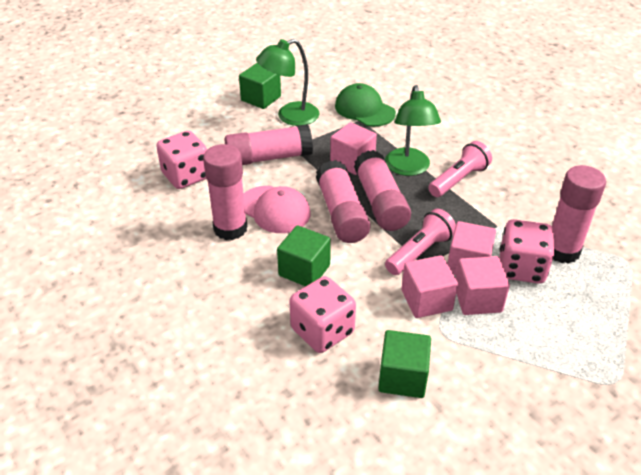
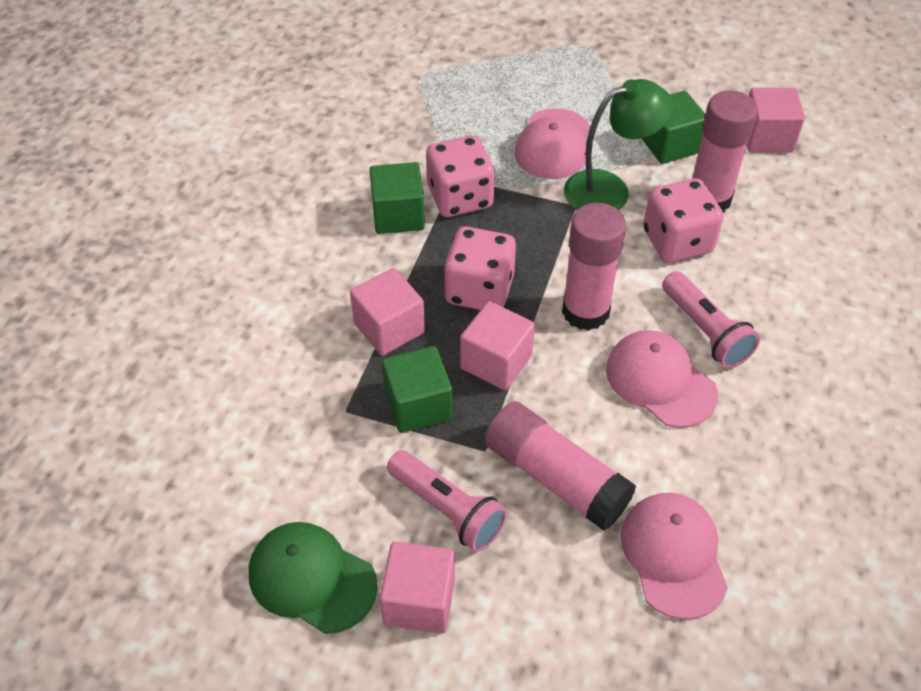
green lamp: 2 -> 1
pink cap: 1 -> 3
pink glue stick: 5 -> 3

